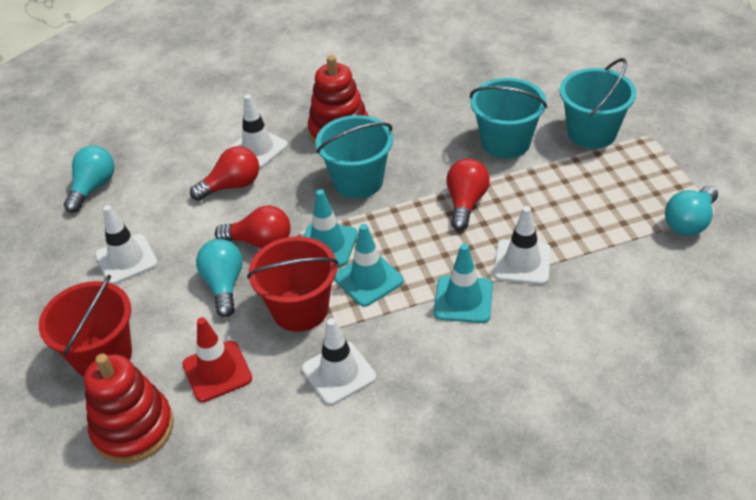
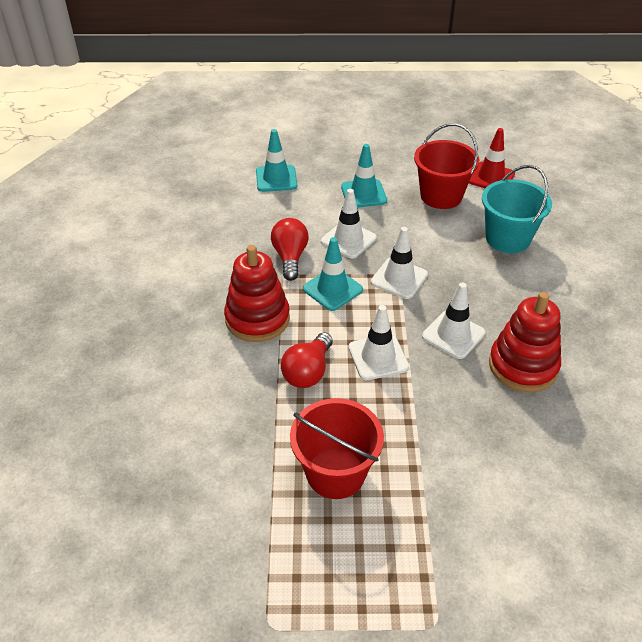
red light bulb: 3 -> 2
turquoise bucket: 3 -> 1
turquoise light bulb: 3 -> 0

